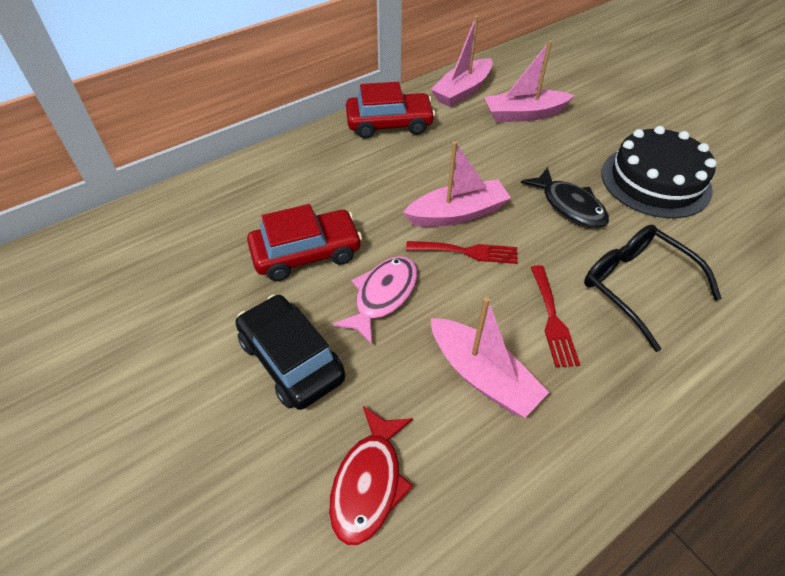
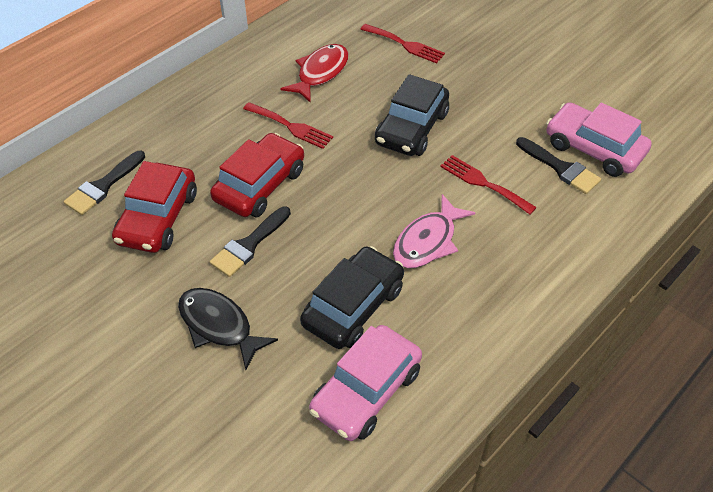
black brush: 0 -> 3
black cake: 1 -> 0
black car: 1 -> 2
black glasses: 1 -> 0
pink boat: 4 -> 0
pink car: 0 -> 2
red fork: 2 -> 3

